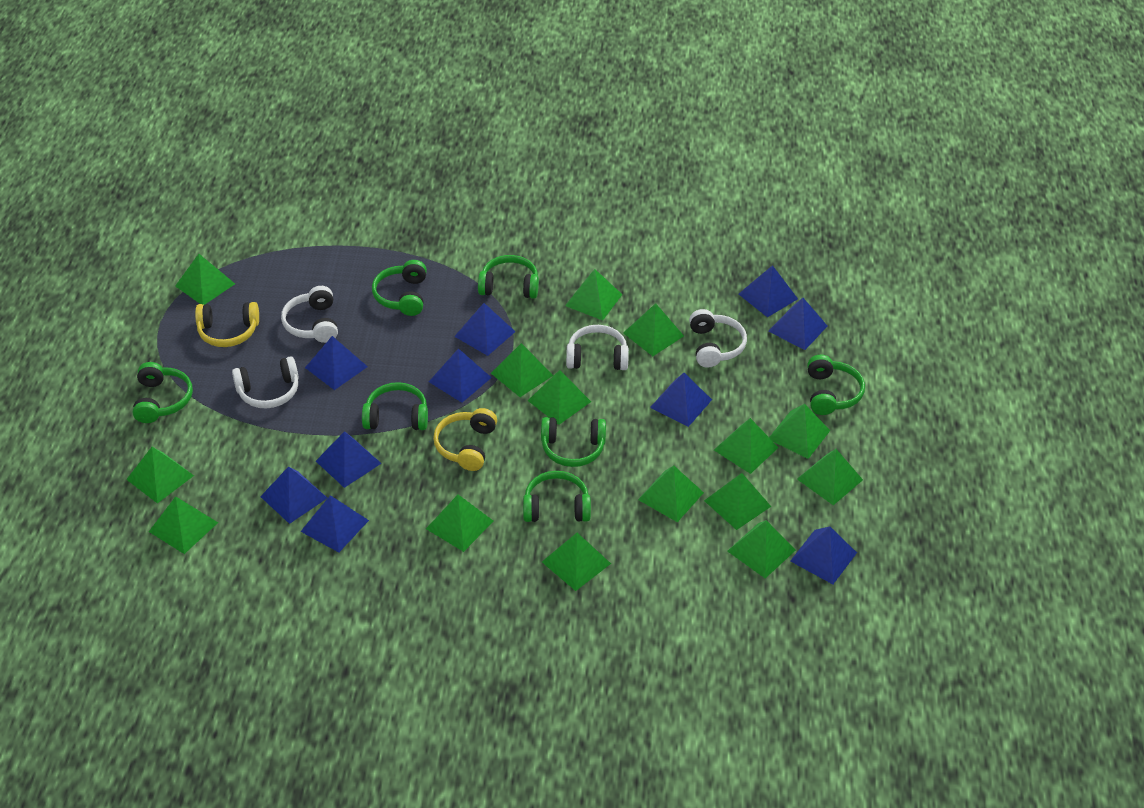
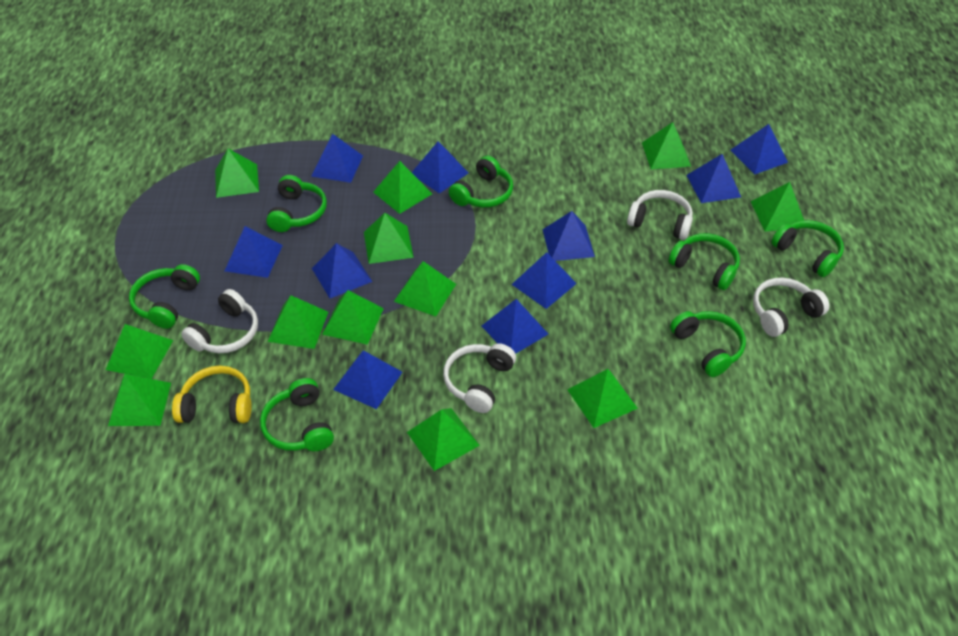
green pyramid: 15 -> 12
yellow headphones: 2 -> 1

